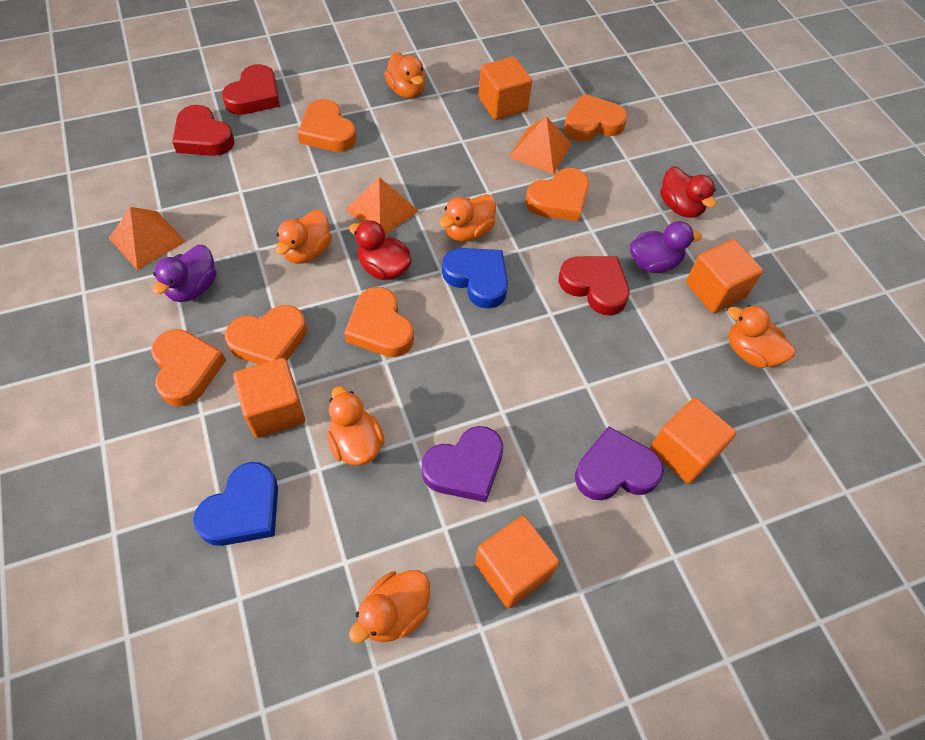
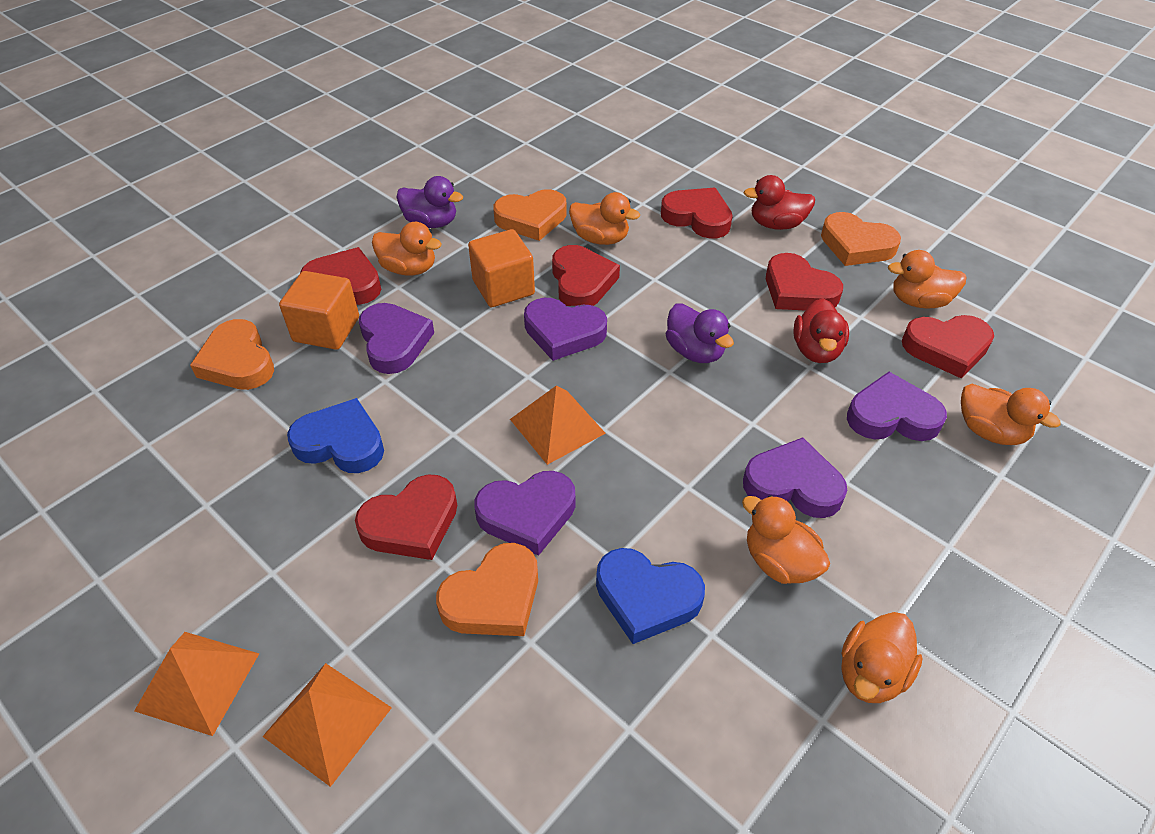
orange cube: 5 -> 2
orange heart: 6 -> 4
purple heart: 2 -> 5
red heart: 3 -> 6

